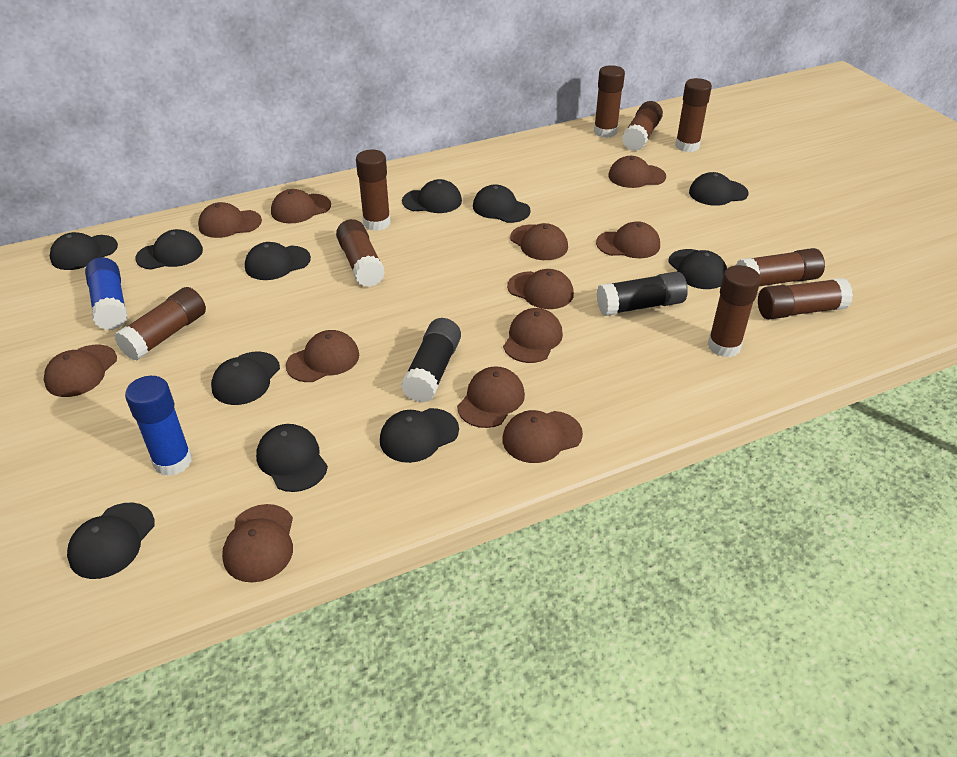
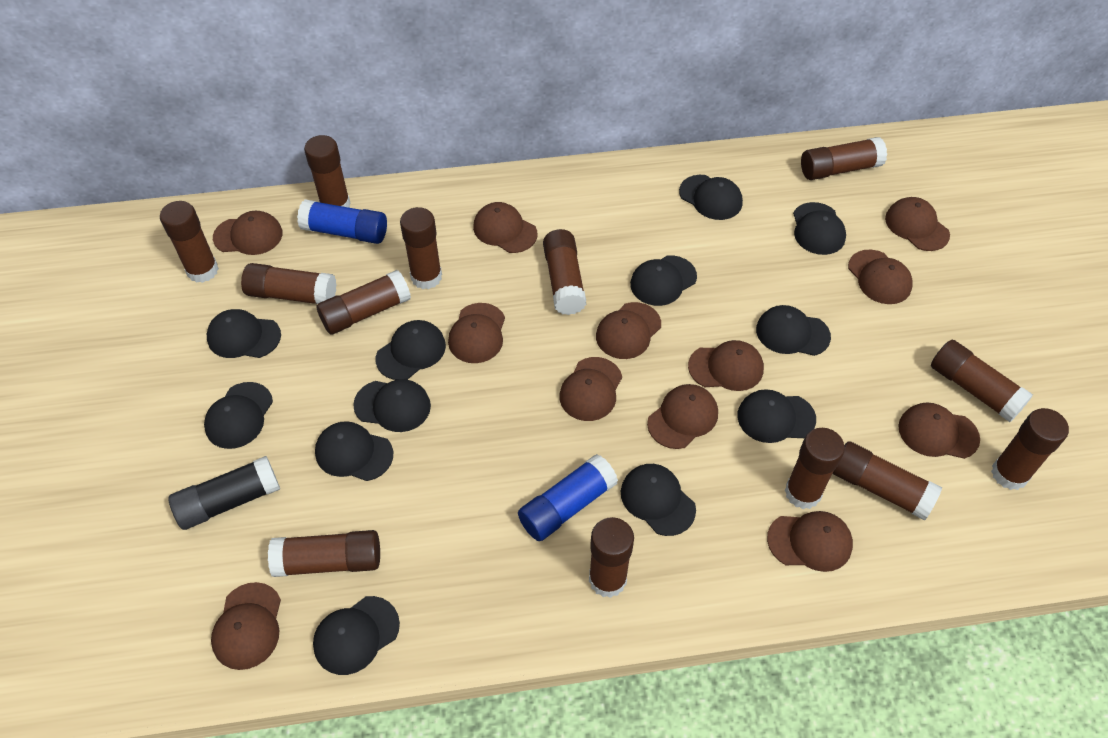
black cap: 11 -> 12
black glue stick: 2 -> 1
brown glue stick: 9 -> 13

